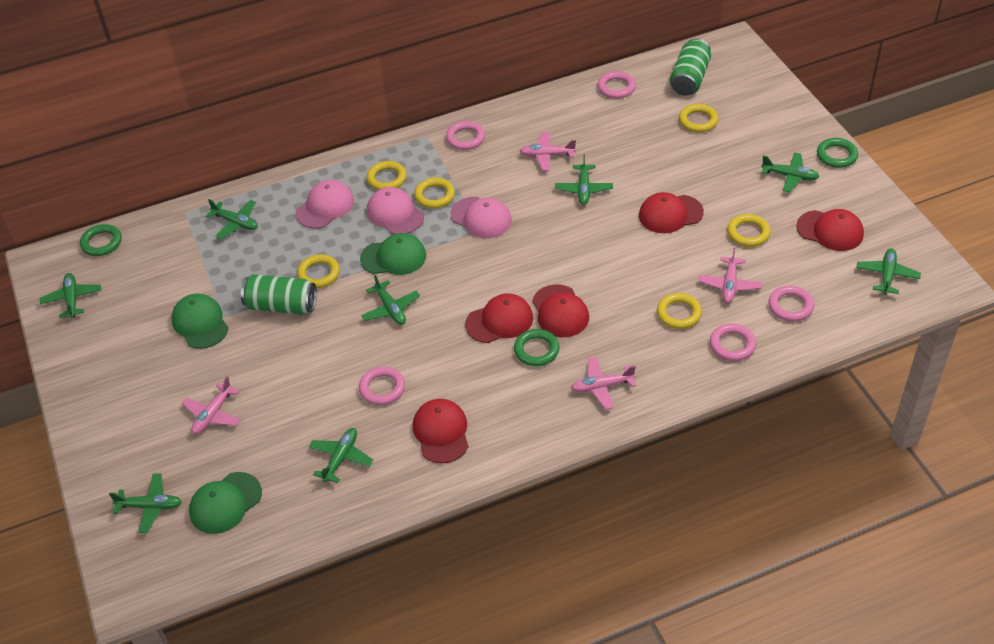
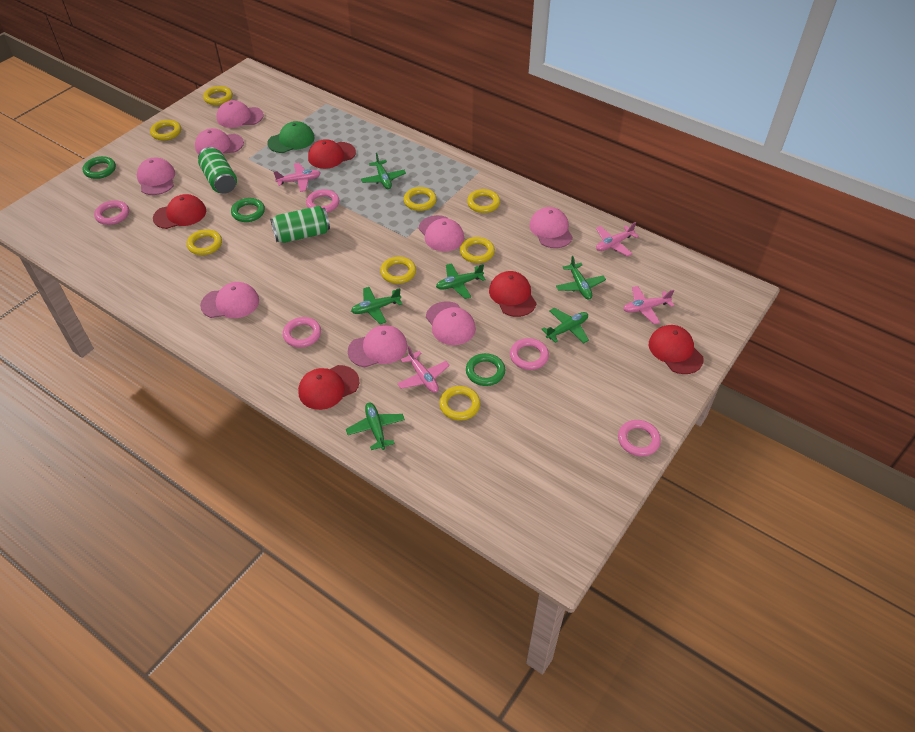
green cap: 3 -> 1
green plane: 8 -> 6
pink cap: 3 -> 8
yellow ring: 6 -> 8

